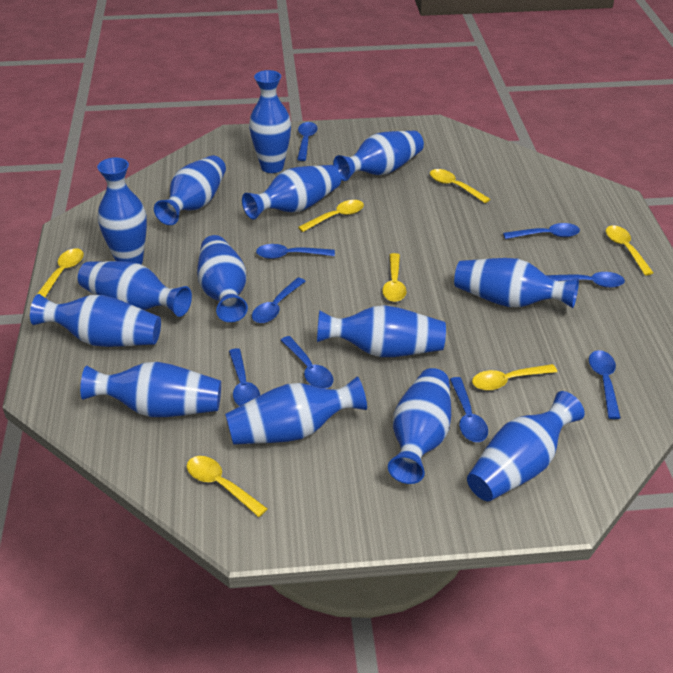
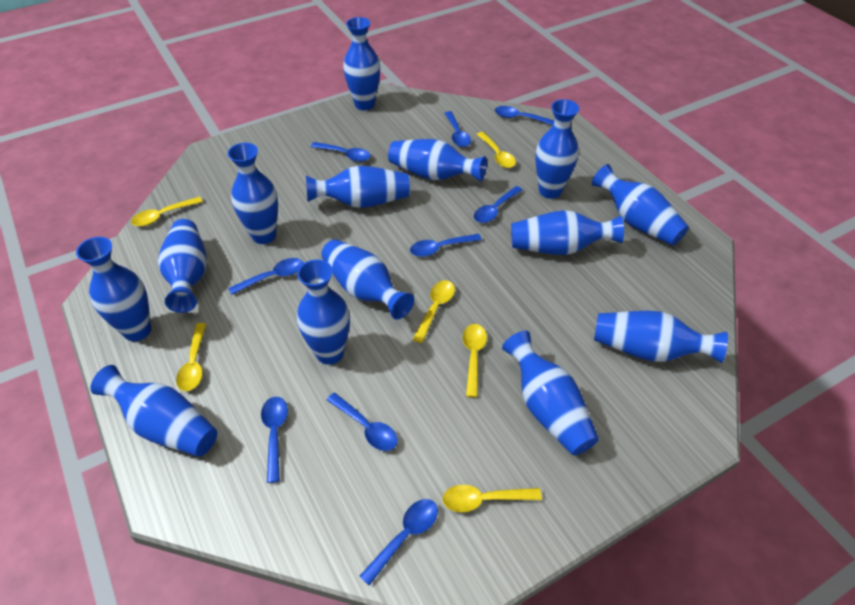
yellow spoon: 7 -> 6

